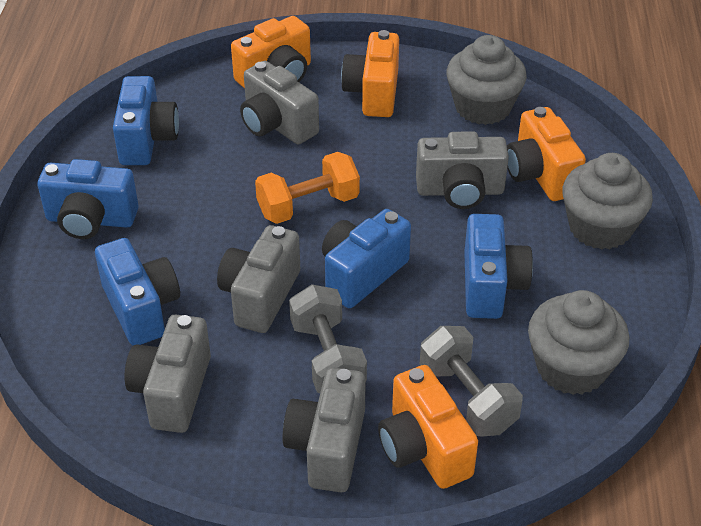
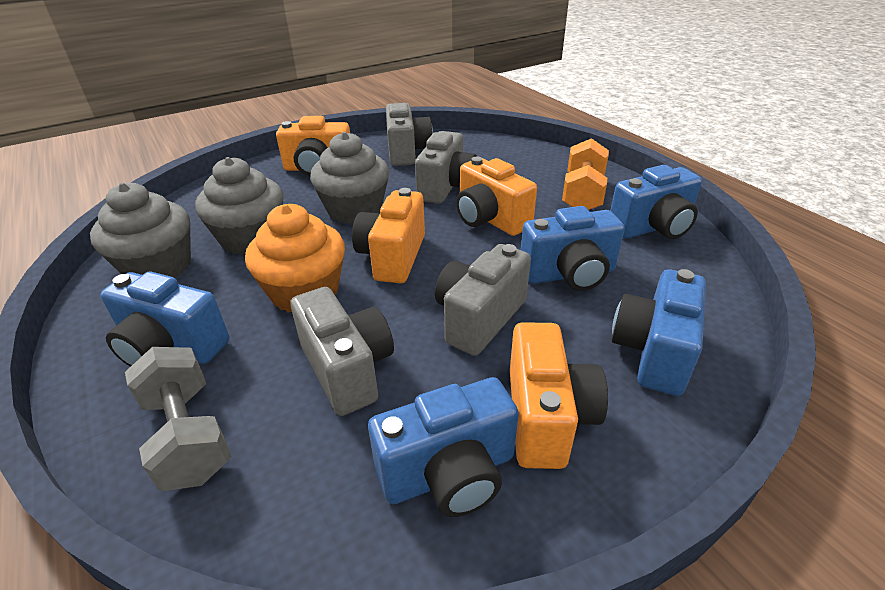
grey camera: 5 -> 4
grey dumbbell: 2 -> 1
orange cupcake: 0 -> 1

